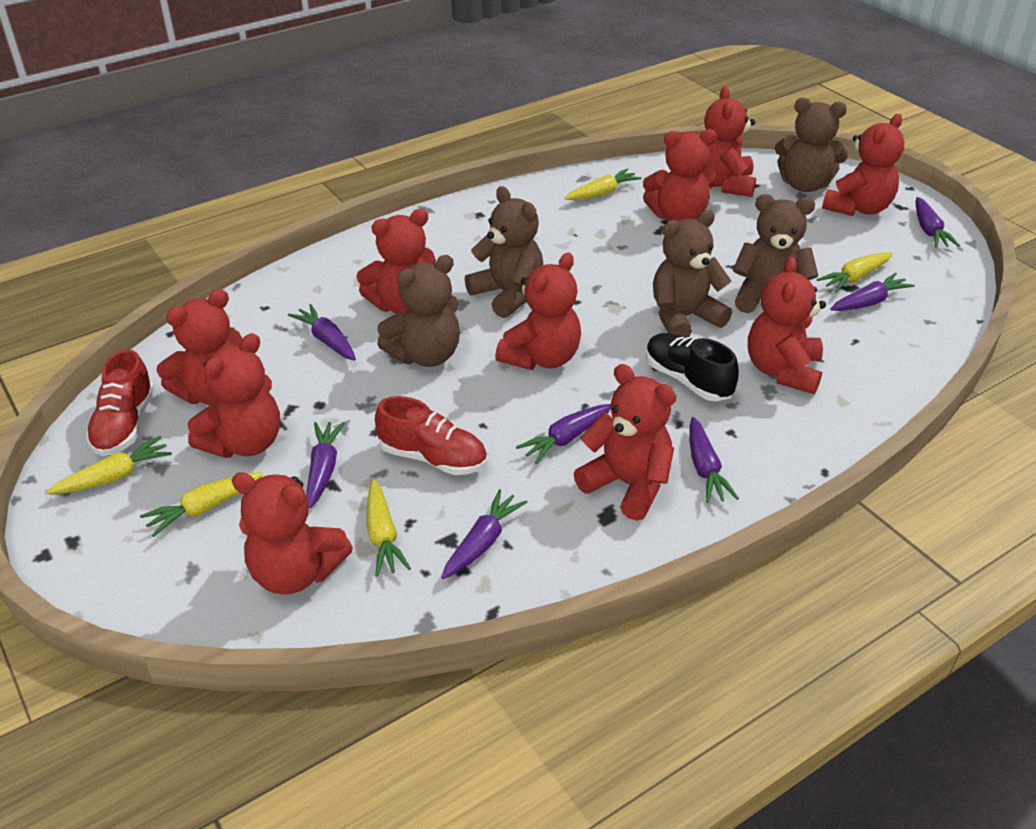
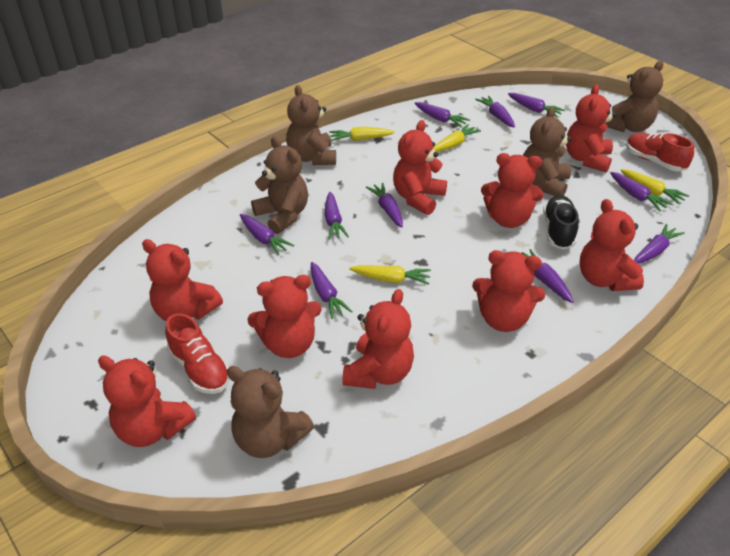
purple carrot: 7 -> 10
red teddy bear: 10 -> 9
yellow carrot: 5 -> 4

